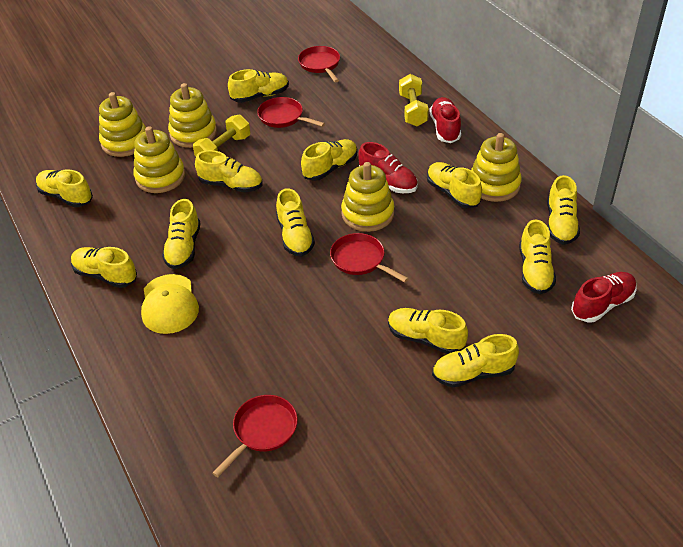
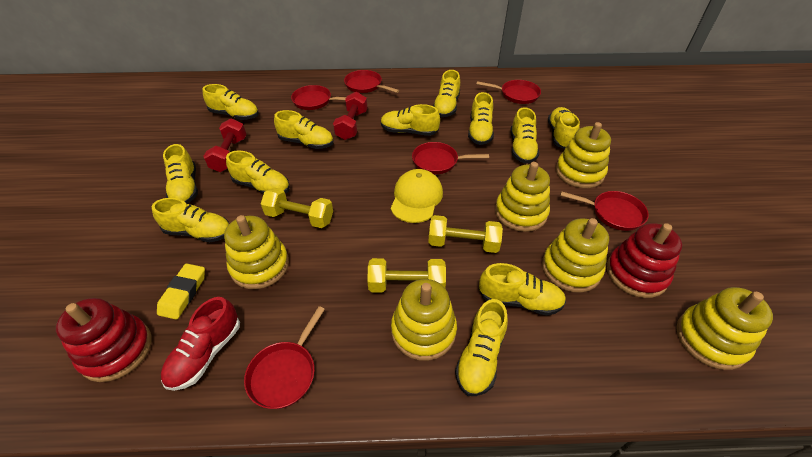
red dumbbell: 0 -> 2
red pan: 4 -> 6
red shoe: 3 -> 1
red stacking toy: 0 -> 2
yellow dumbbell: 2 -> 3
yellow eraser: 0 -> 1
yellow stacking toy: 5 -> 6

